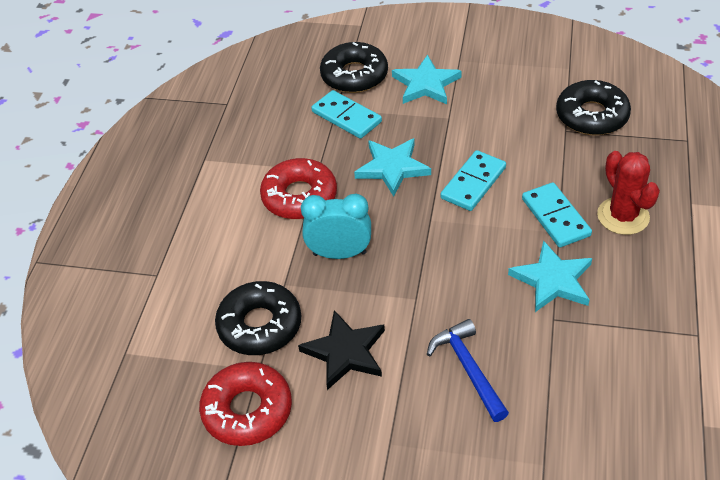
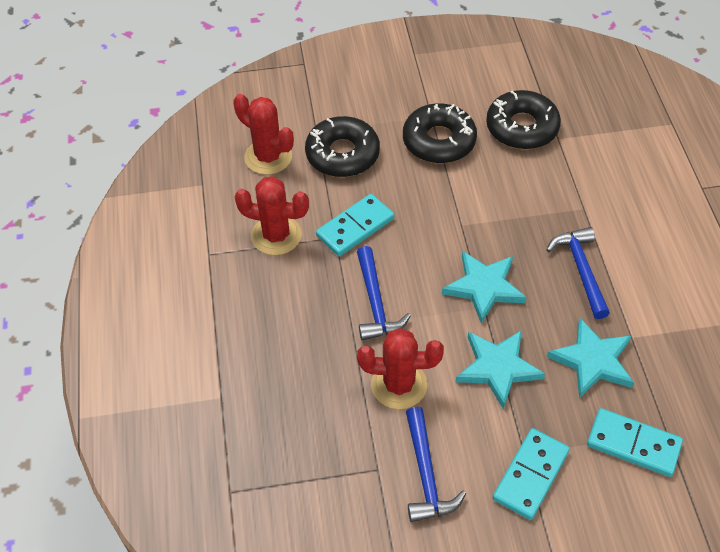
black star: 1 -> 0
blue hammer: 1 -> 3
red cactus: 1 -> 3
red donut: 2 -> 0
turquoise clock: 1 -> 0

